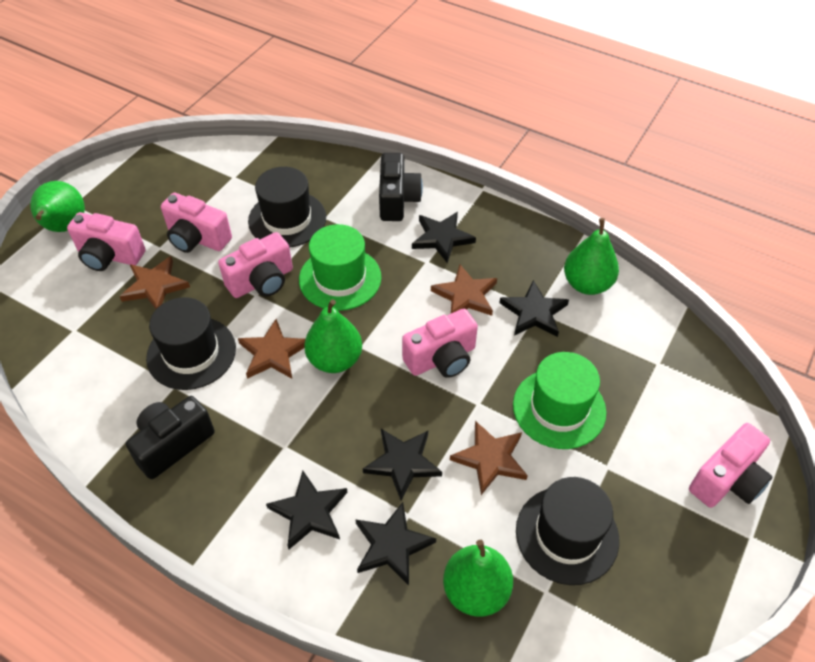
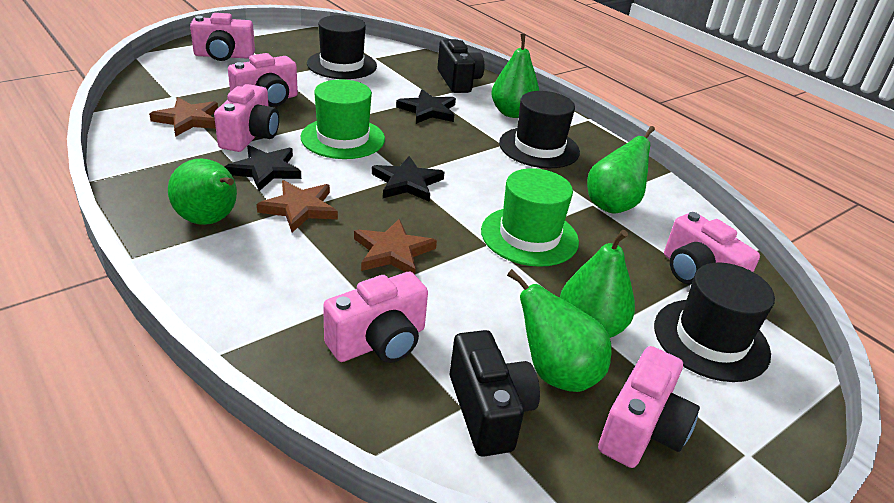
black star: 5 -> 3
brown star: 4 -> 3
green pear: 4 -> 5
pink camera: 5 -> 6

